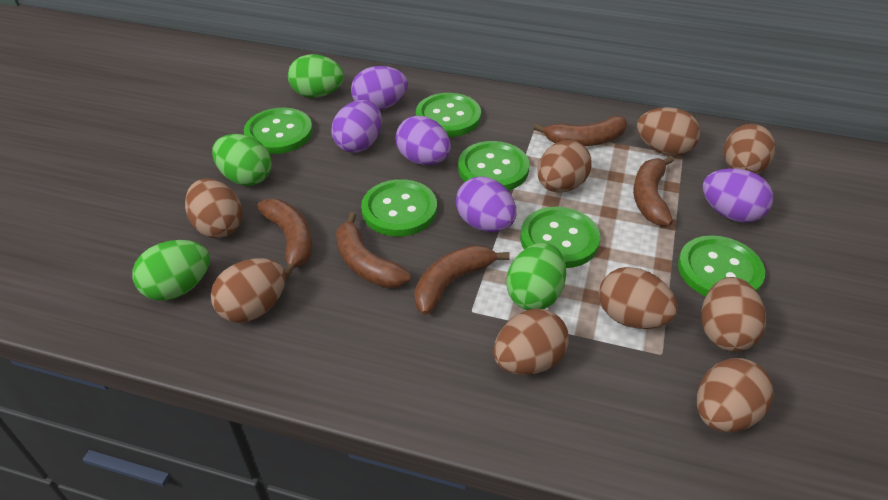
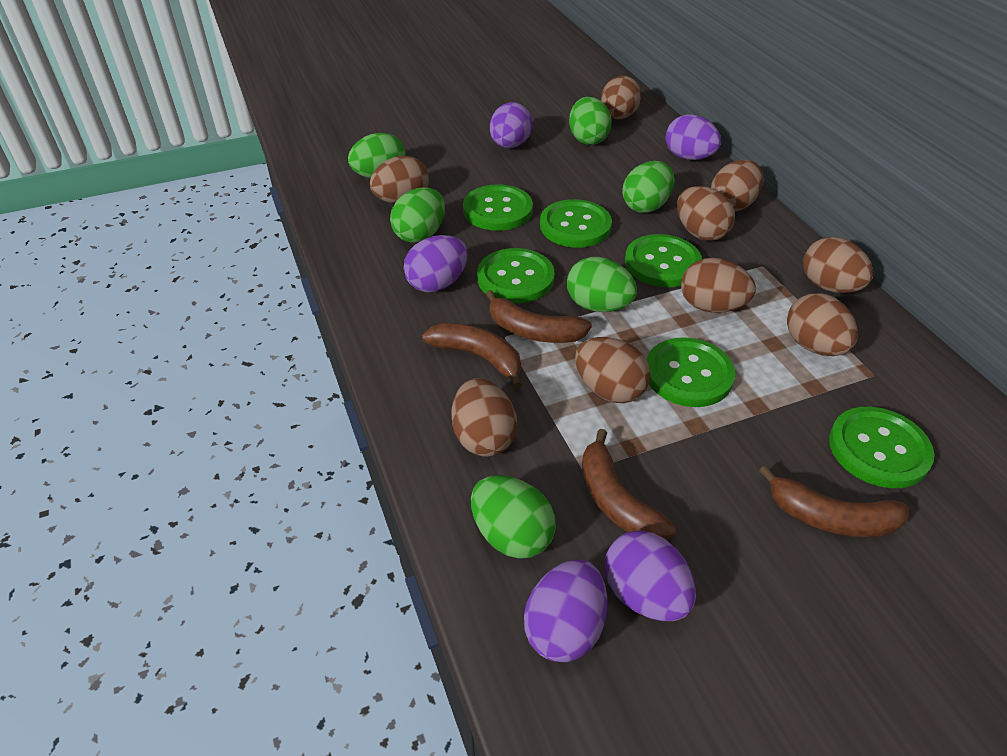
brown banana: 5 -> 4
green egg: 4 -> 6

